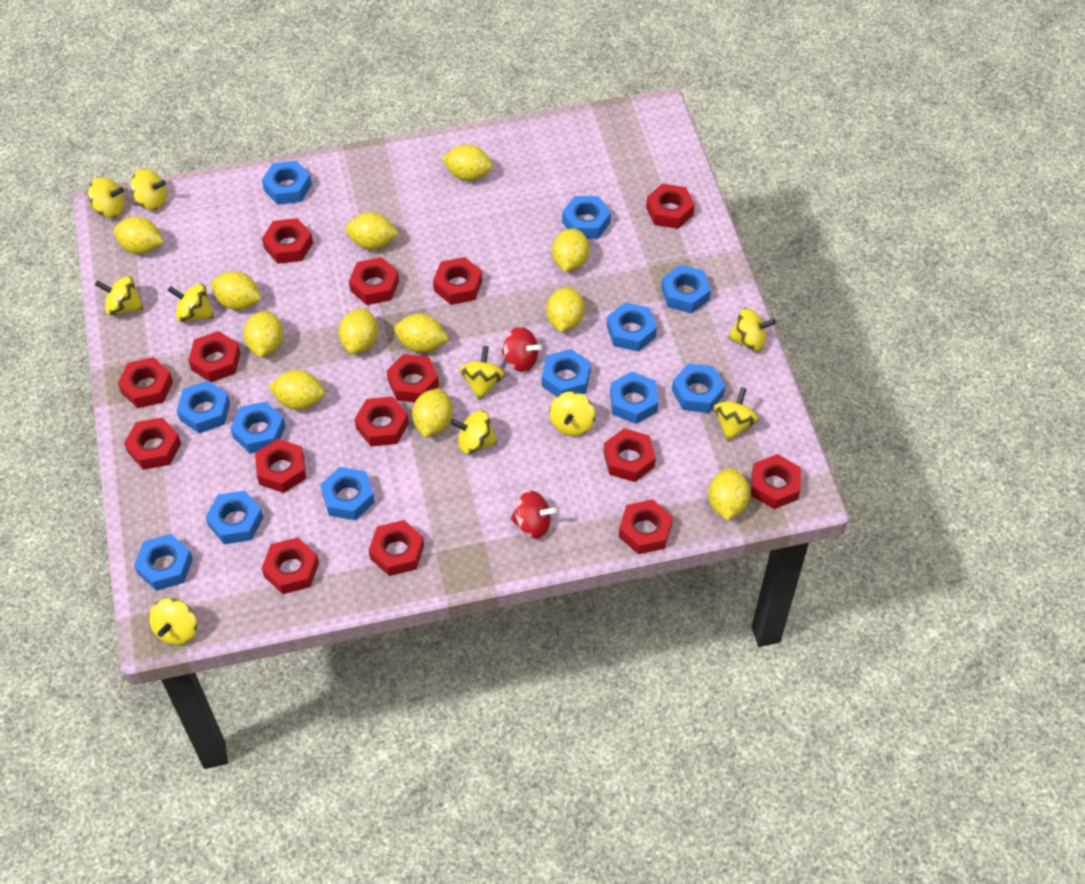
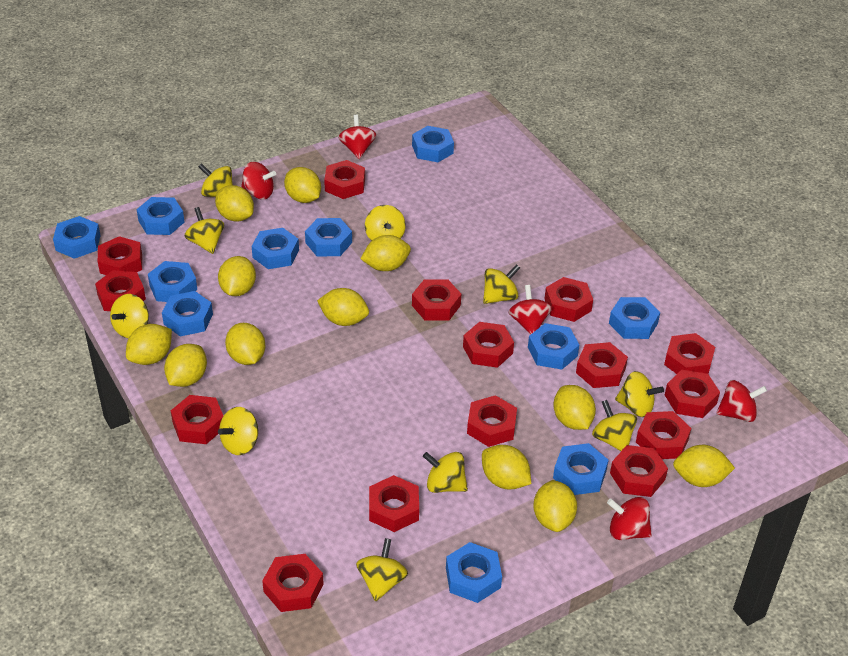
blue nut: 12 -> 11
red spinning top: 2 -> 5

